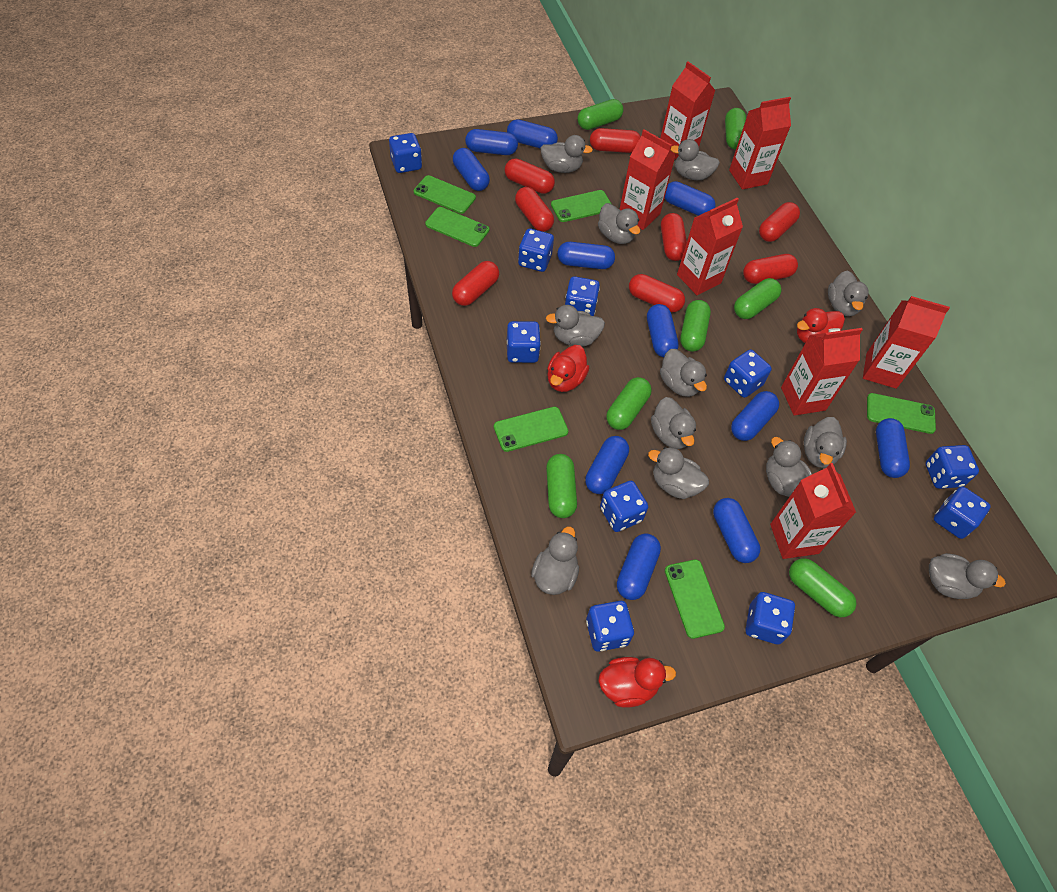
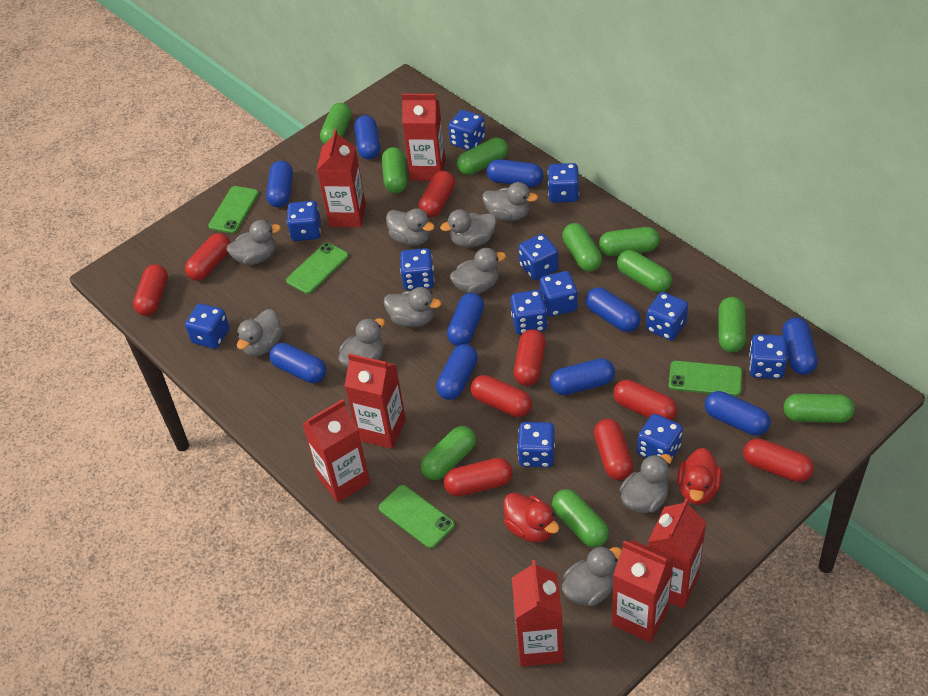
blue capsule: 11 -> 10
blue dice: 10 -> 12
green capsule: 7 -> 10
green phone: 6 -> 4
grey duck: 12 -> 10
red capsule: 8 -> 9
red duck: 3 -> 2

